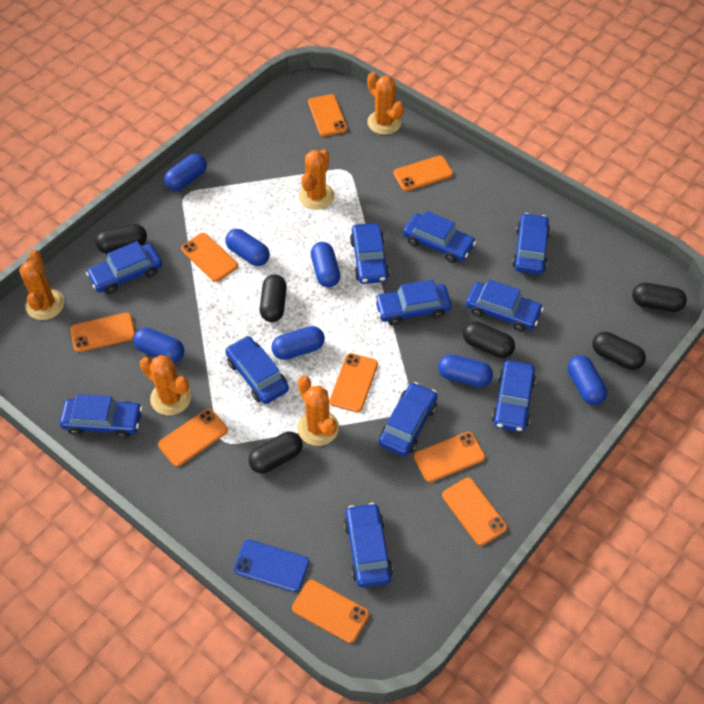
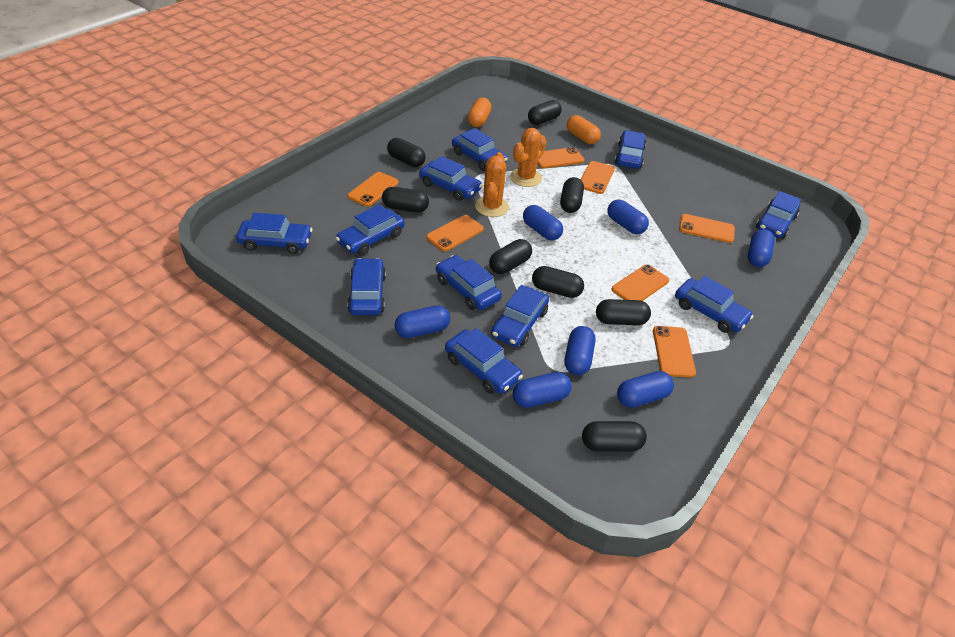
black capsule: 6 -> 8
blue phone: 1 -> 0
orange cactus: 5 -> 2
orange capsule: 0 -> 2
orange phone: 9 -> 7

